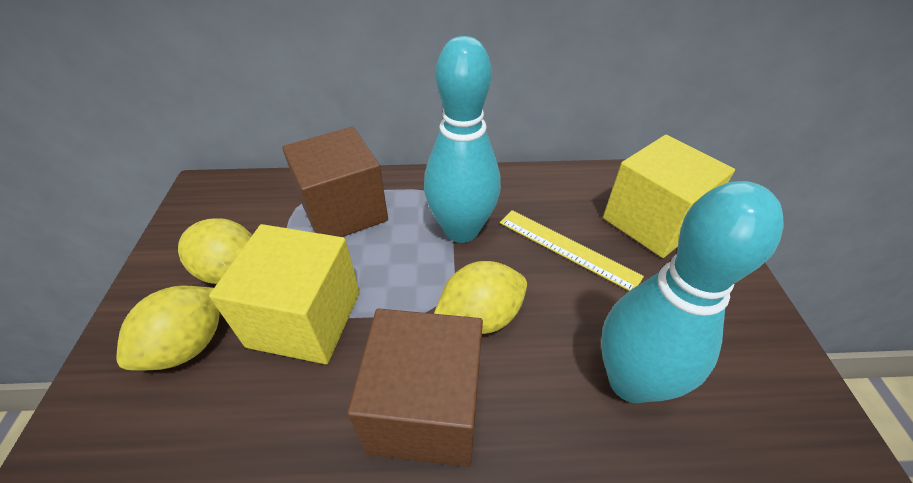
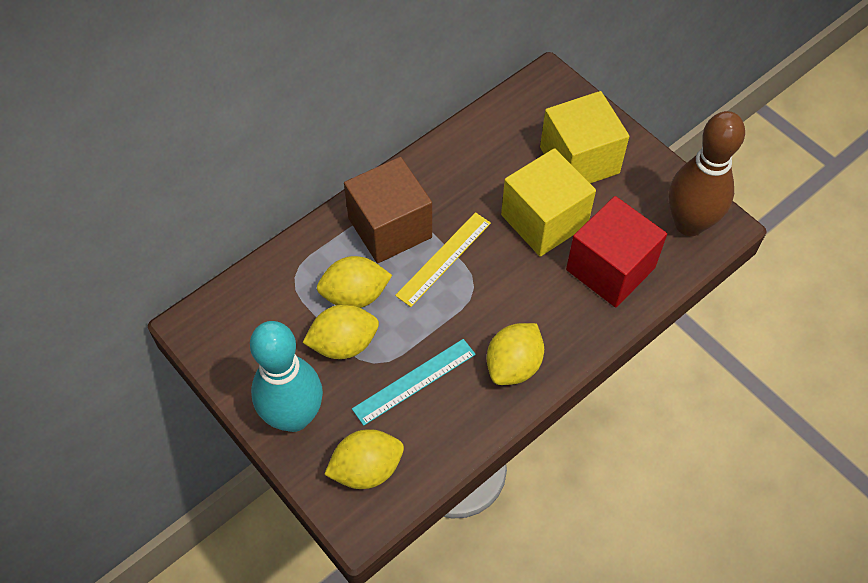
brown bowling pin: 0 -> 1
brown cube: 2 -> 1
red cube: 0 -> 1
turquoise bowling pin: 2 -> 1
turquoise ruler: 0 -> 1
yellow lemon: 3 -> 4

